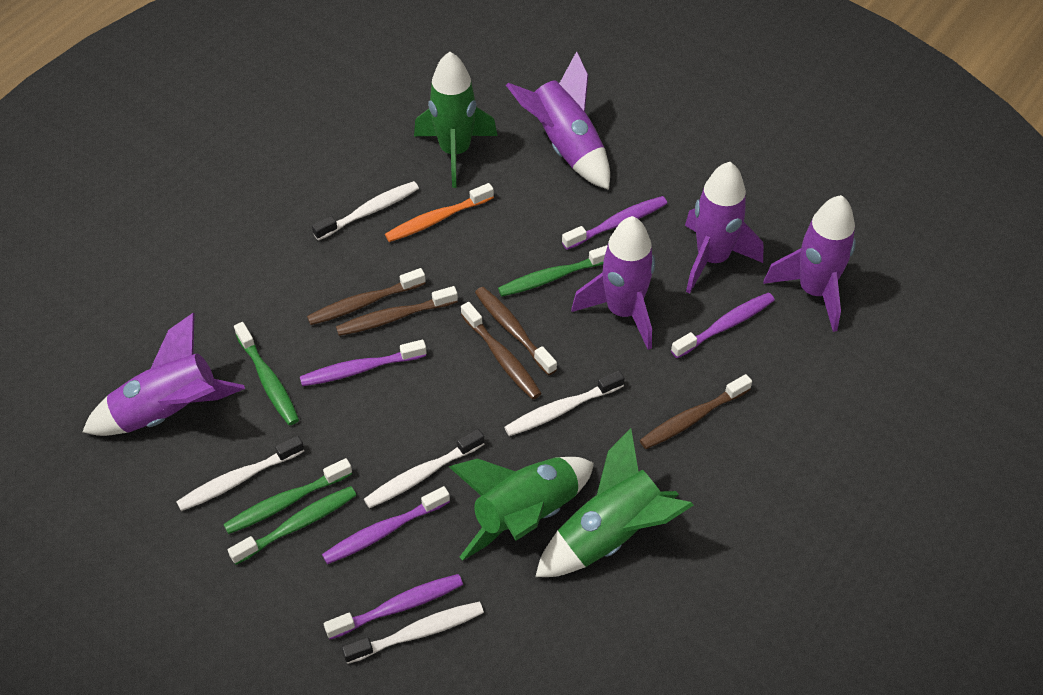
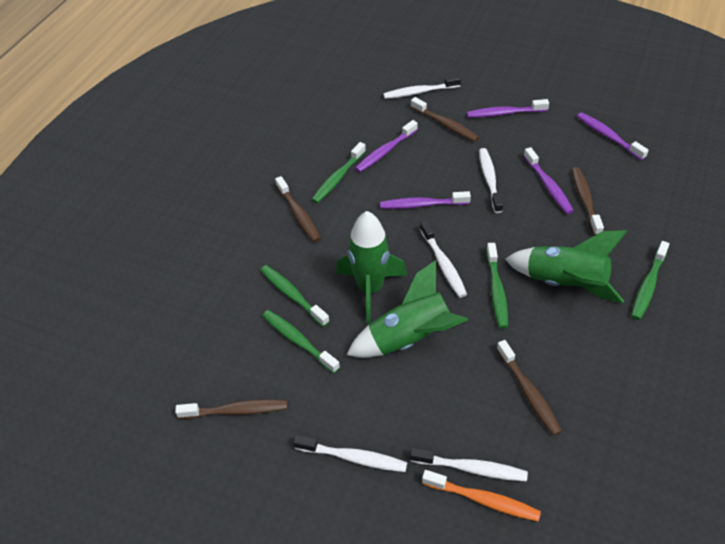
green toothbrush: 4 -> 5
purple rocket: 5 -> 0

